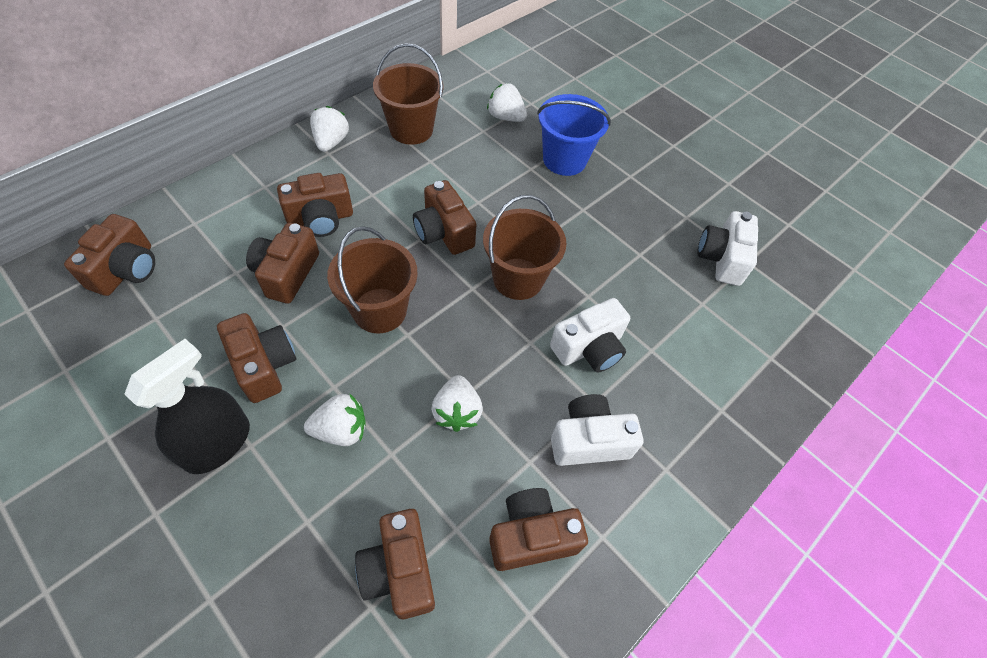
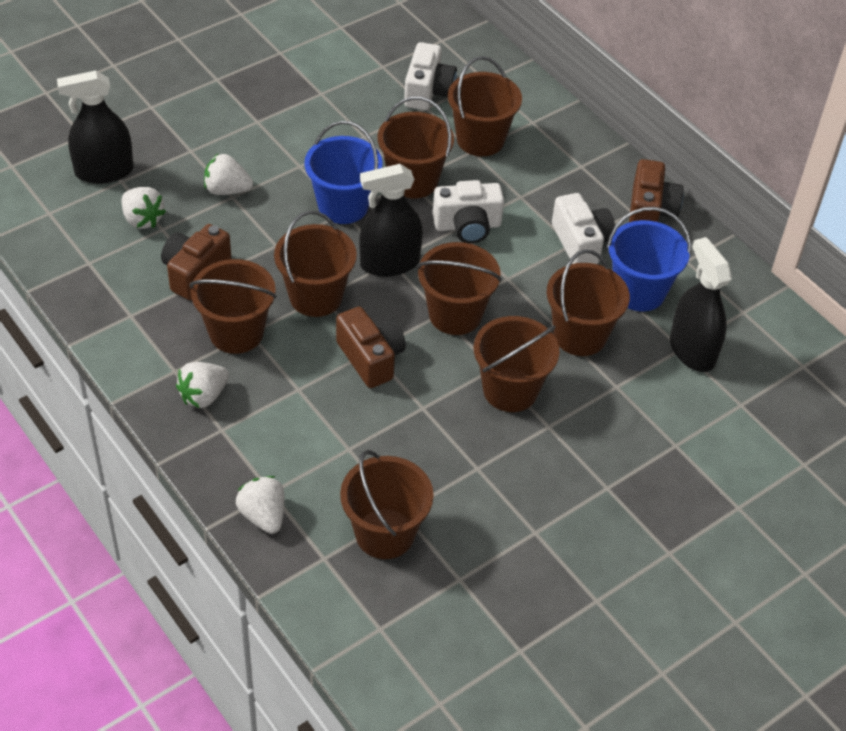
black spray bottle: 1 -> 3
blue bucket: 1 -> 2
brown bucket: 3 -> 8
brown camera: 7 -> 3

